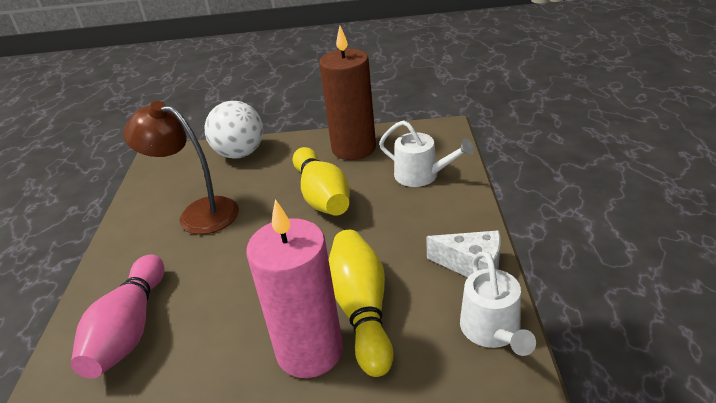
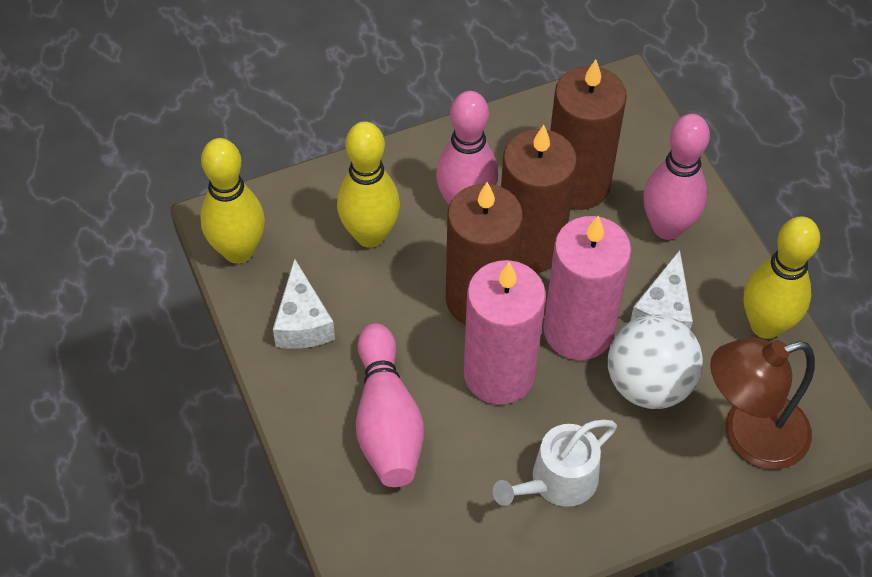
brown candle: 1 -> 3
pink bowling pin: 1 -> 3
pink candle: 1 -> 2
white cheese: 1 -> 2
white watering can: 2 -> 1
yellow bowling pin: 2 -> 3

